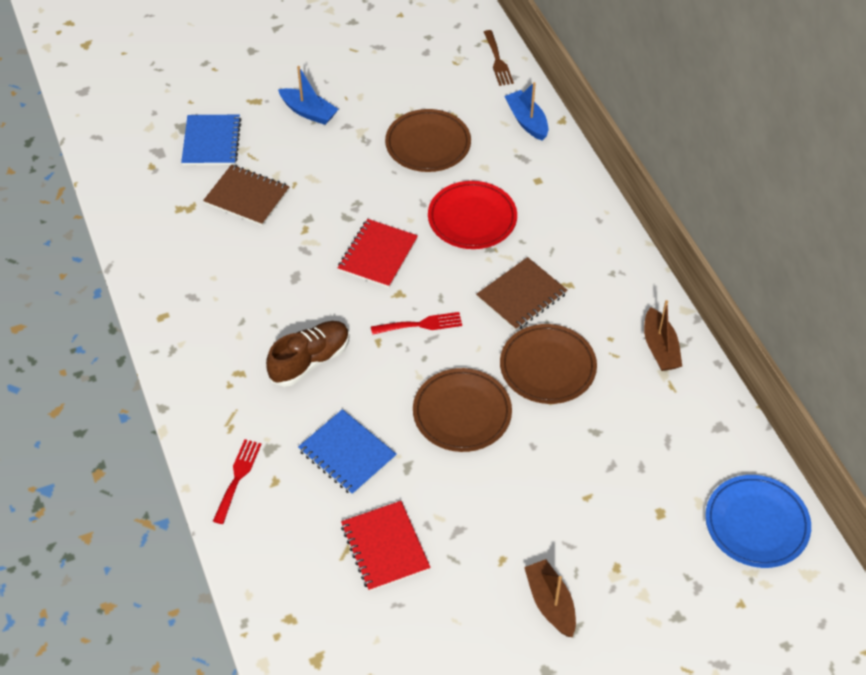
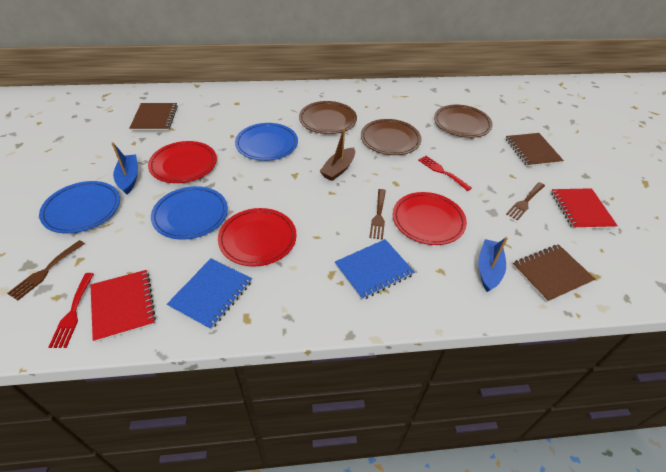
blue plate: 1 -> 3
brown boat: 2 -> 1
brown fork: 1 -> 3
brown notebook: 2 -> 3
brown shoe: 1 -> 0
red plate: 1 -> 3

